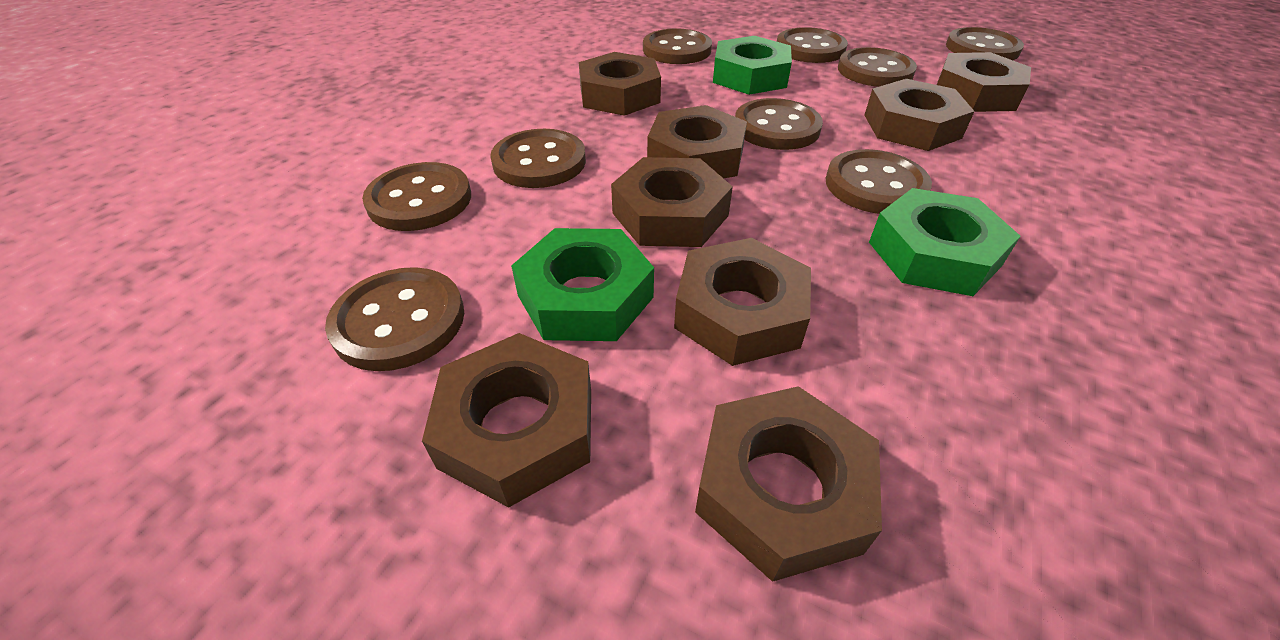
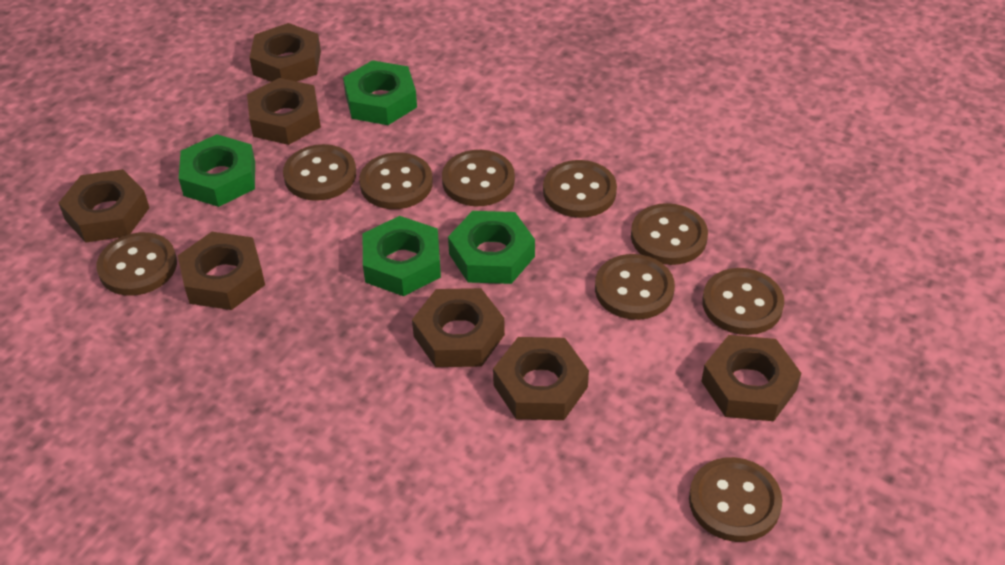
brown nut: 8 -> 7
green nut: 3 -> 4

